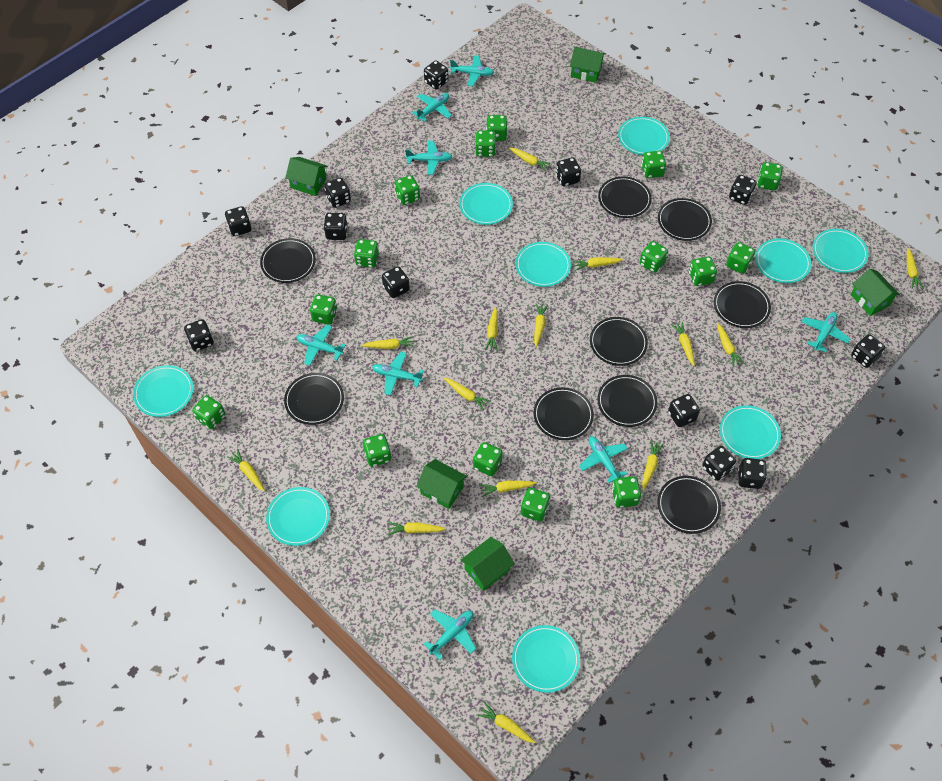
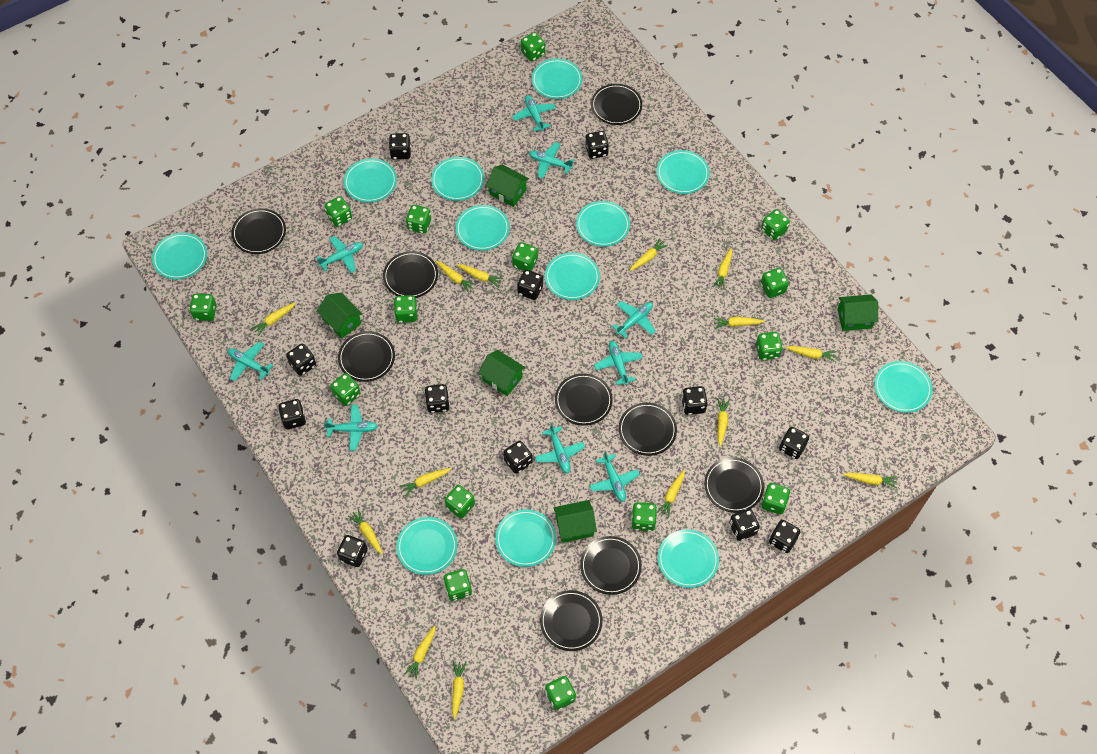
turquoise plane: 8 -> 9
turquoise plate: 9 -> 12

